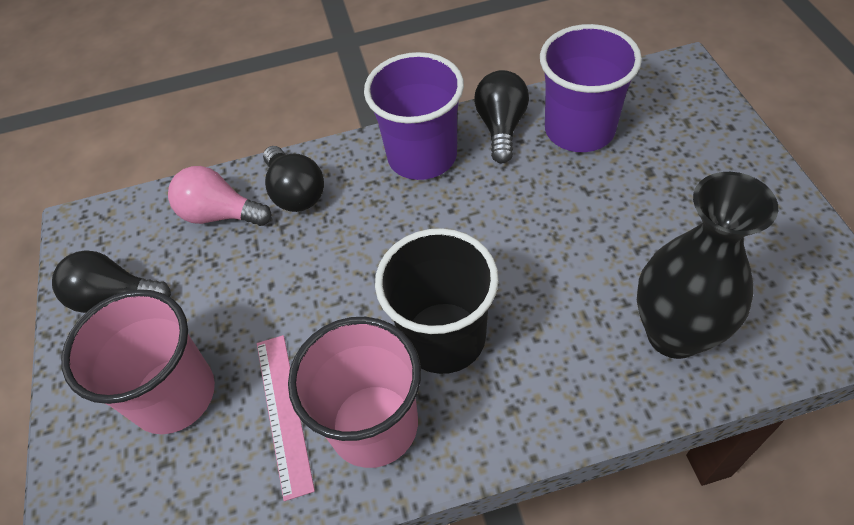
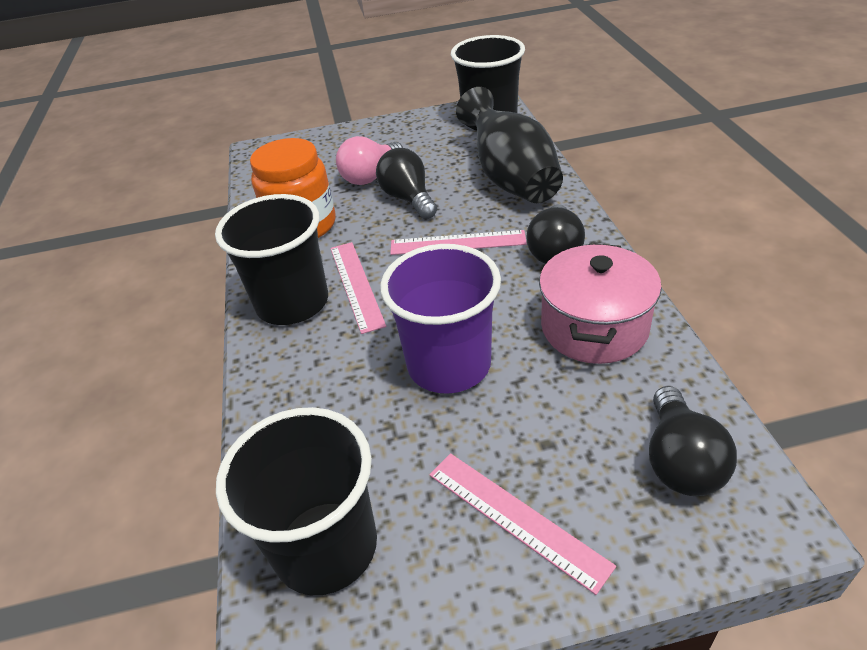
black cup: 1 -> 3
orange jar: 0 -> 1
pink cup: 2 -> 0
pink pot: 0 -> 1
pink ruler: 1 -> 3
purple cup: 2 -> 1

